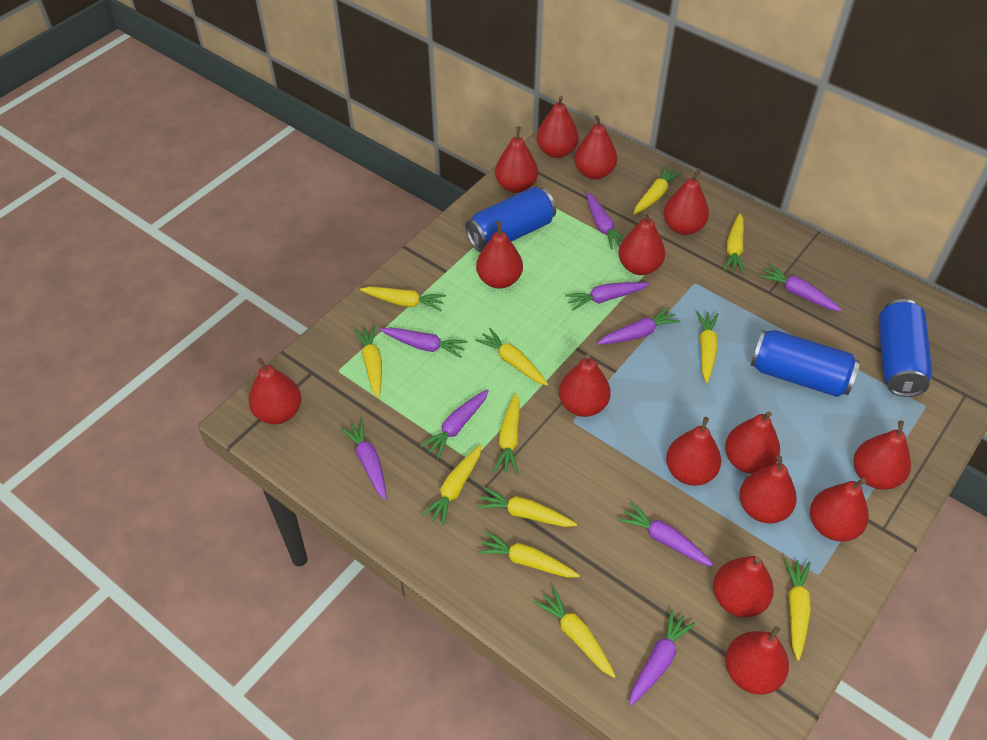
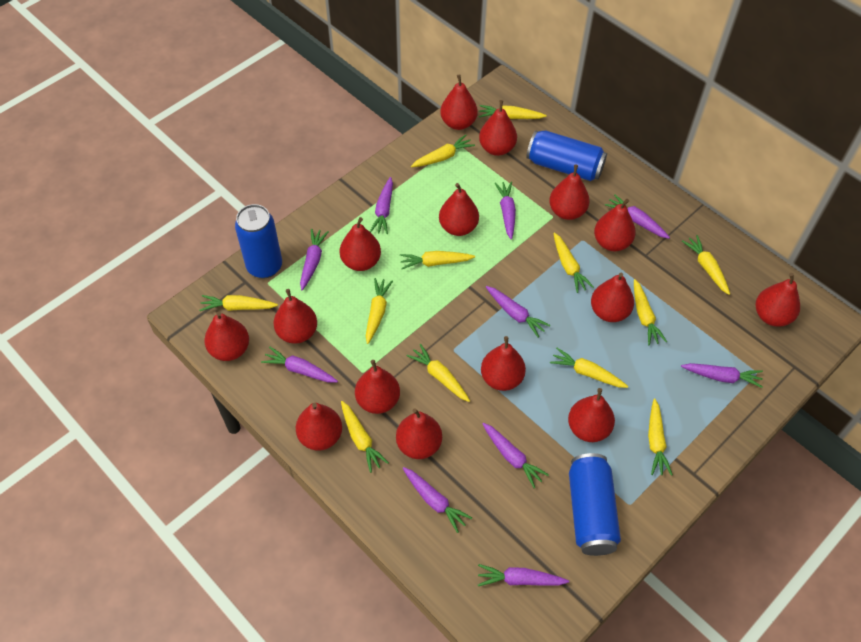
purple carrot: 9 -> 10

